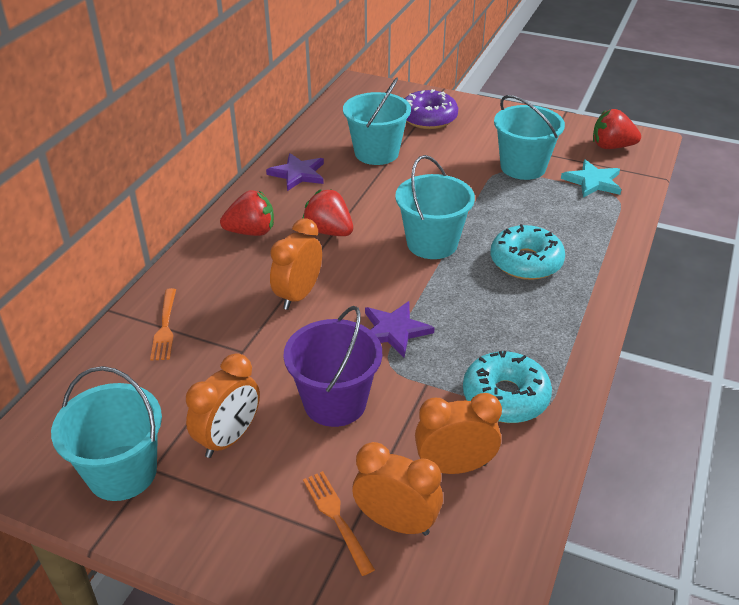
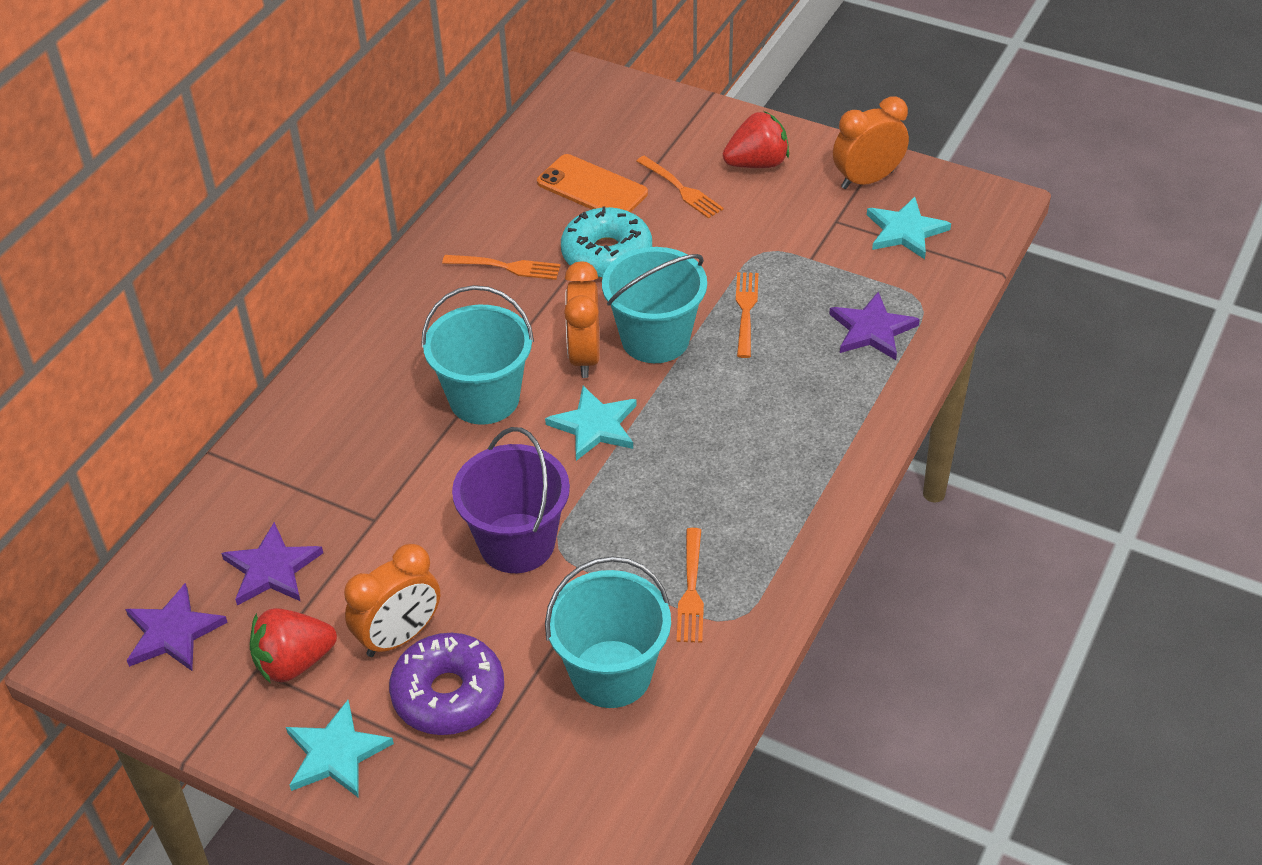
orange clock: 4 -> 3
orange fork: 2 -> 4
orange phone: 0 -> 1
purple star: 2 -> 3
red strawberry: 3 -> 2
turquoise bucket: 4 -> 3
turquoise donut: 2 -> 1
turquoise star: 1 -> 3

